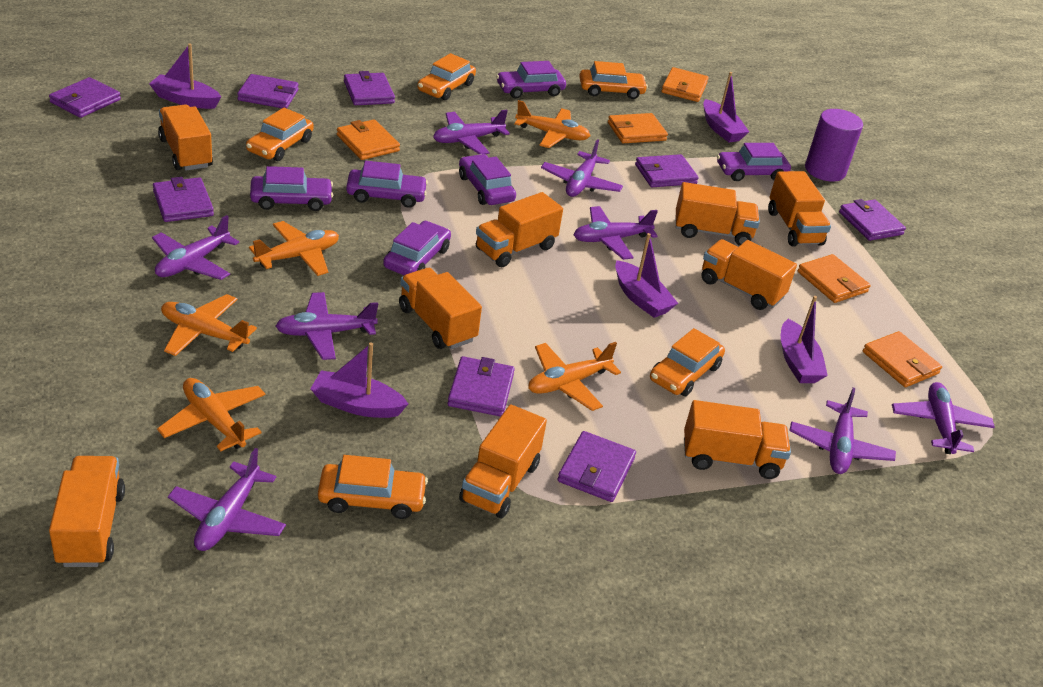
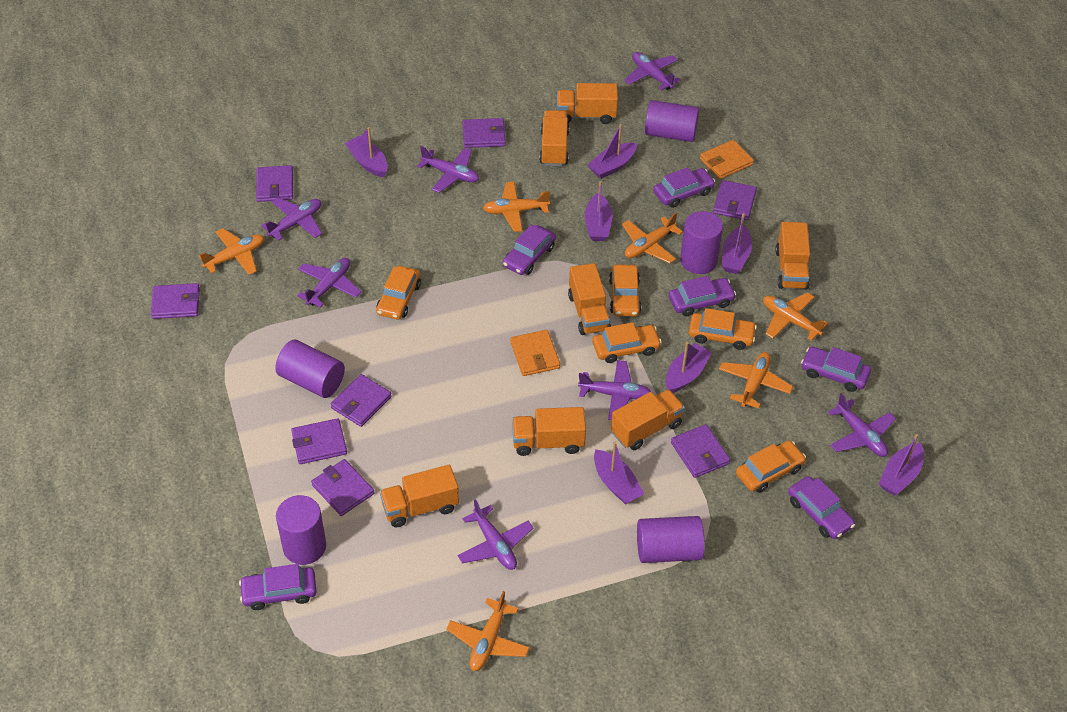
orange plane: 5 -> 6
orange truck: 9 -> 7
orange wallet: 5 -> 2
purple boat: 5 -> 7
purple cylinder: 1 -> 5
purple plane: 8 -> 7

